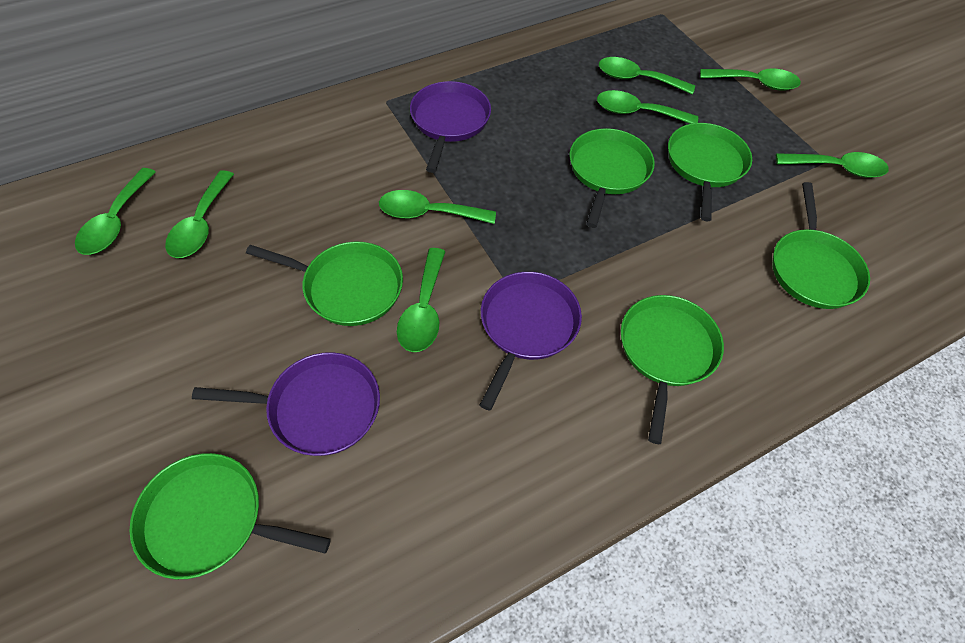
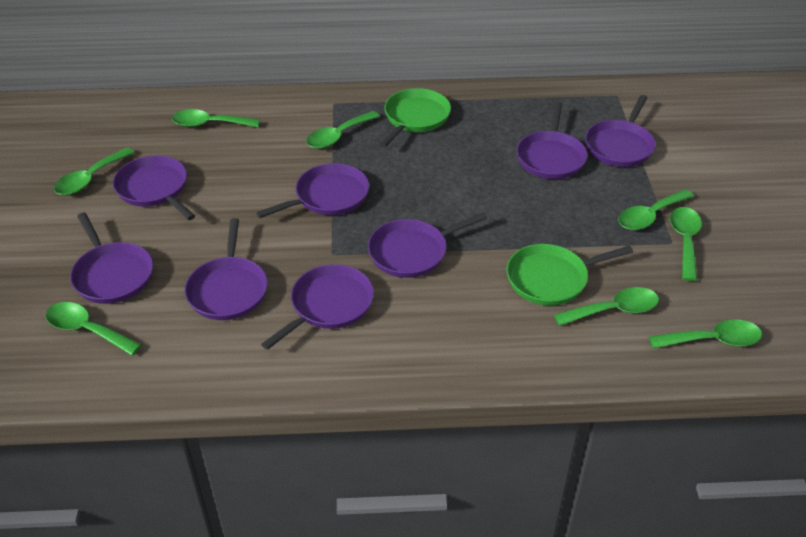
green pan: 6 -> 2
purple pan: 3 -> 8

